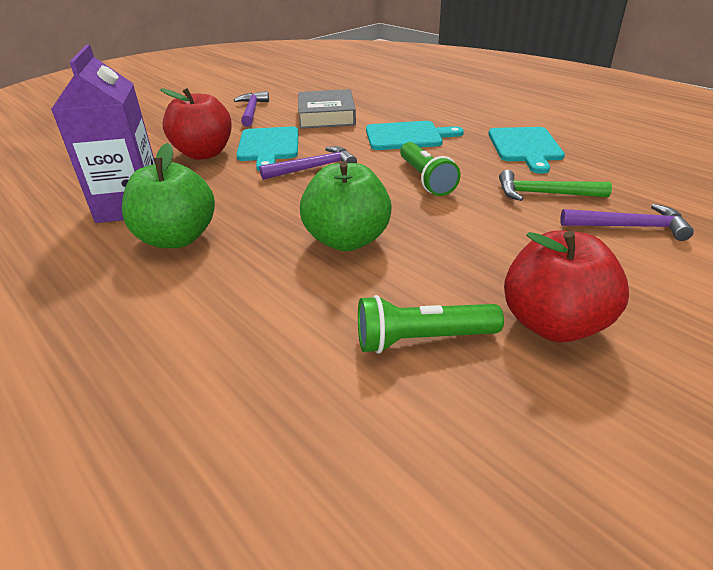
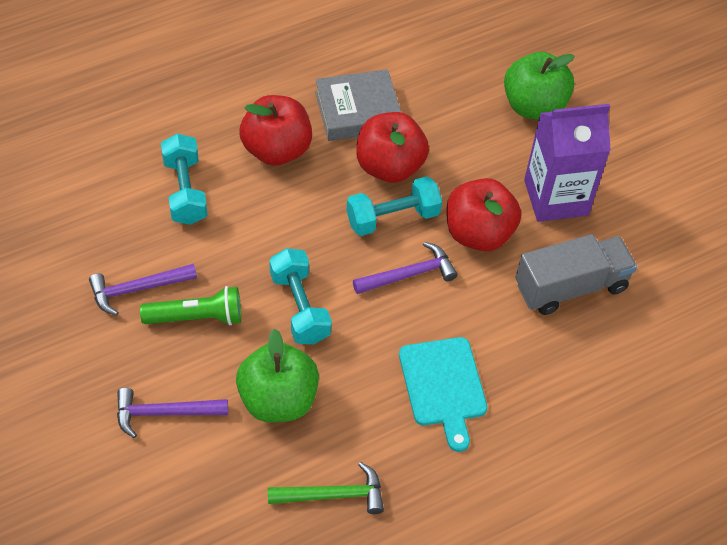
green flashlight: 2 -> 1
grey truck: 0 -> 1
red apple: 2 -> 3
turquoise cutting board: 3 -> 1
turquoise dumbbell: 0 -> 3

